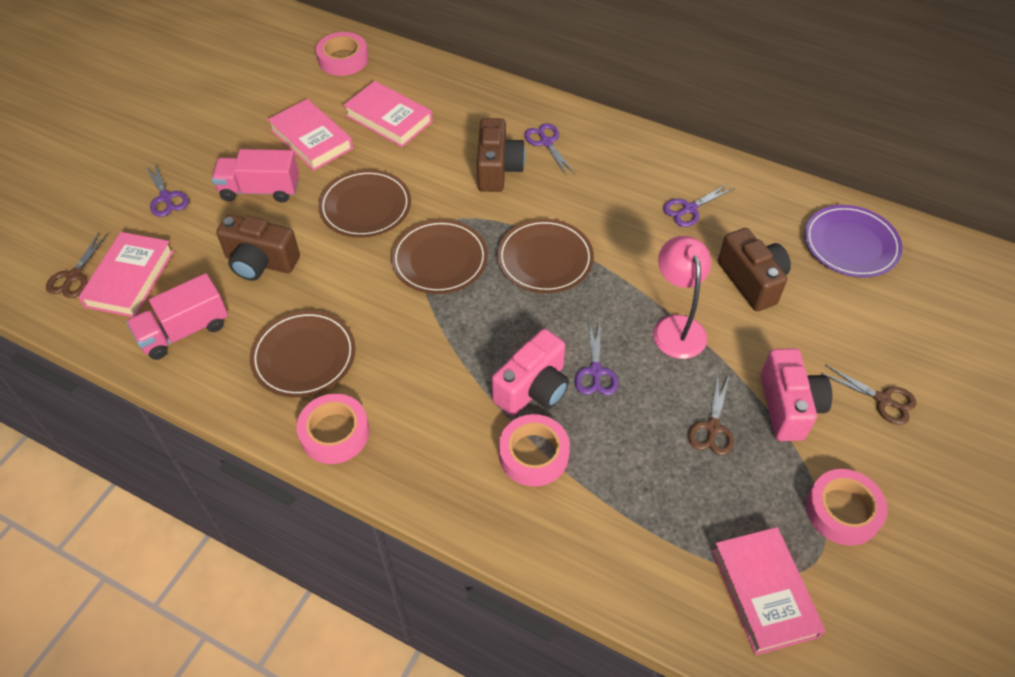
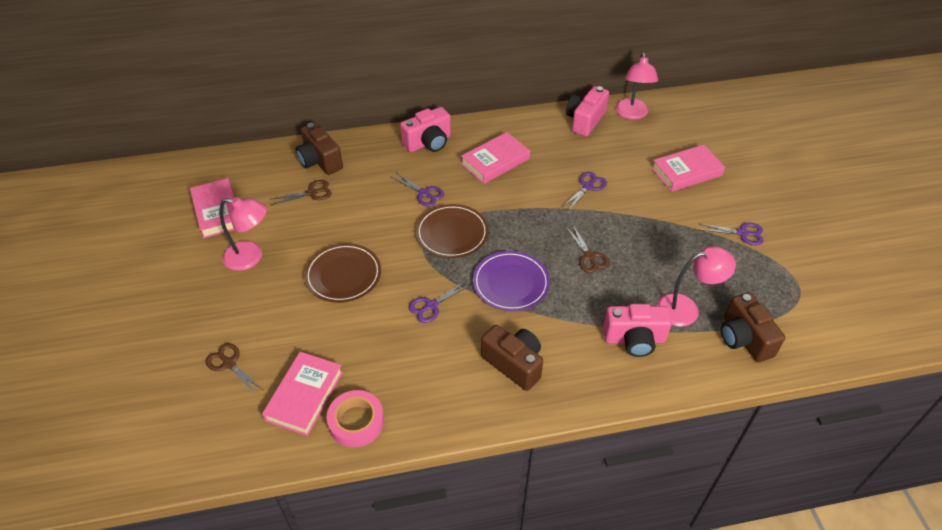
brown plate: 4 -> 2
pink camera: 2 -> 3
pink lamp: 1 -> 3
pink tape: 4 -> 1
pink truck: 2 -> 0

